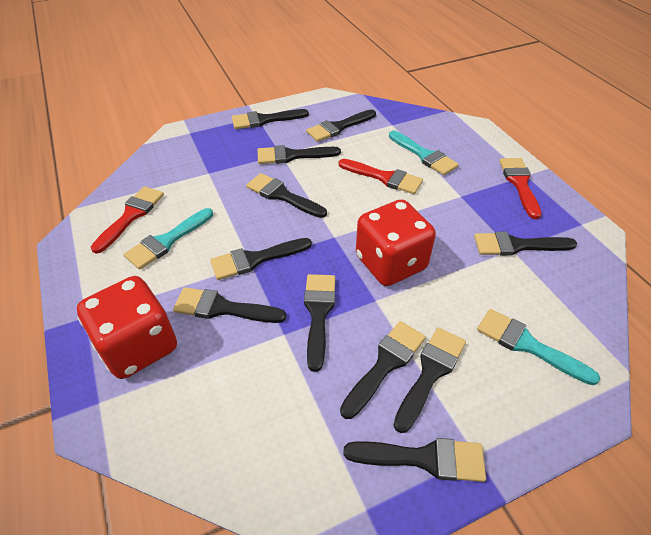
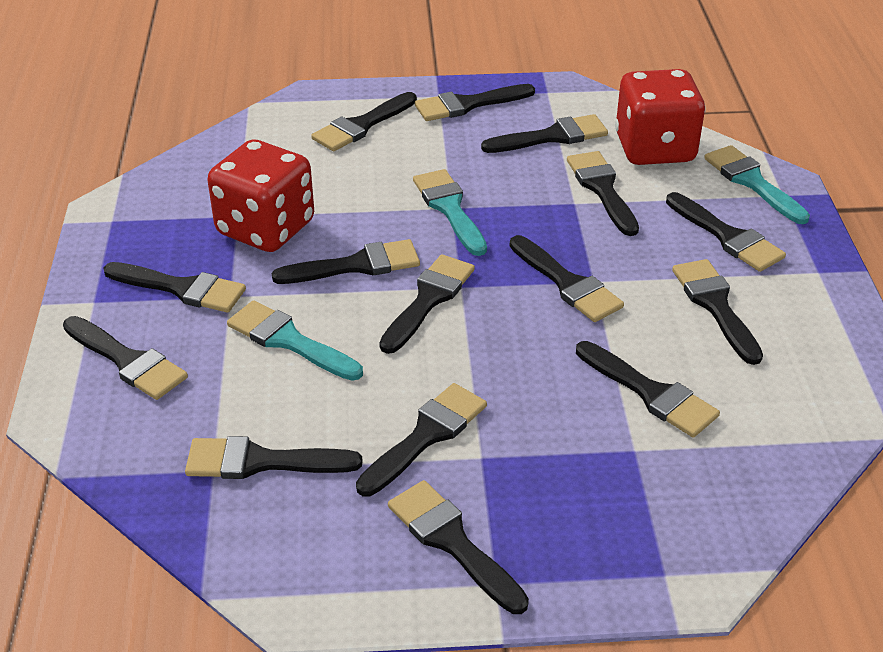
black brush: 11 -> 15
red brush: 3 -> 0

